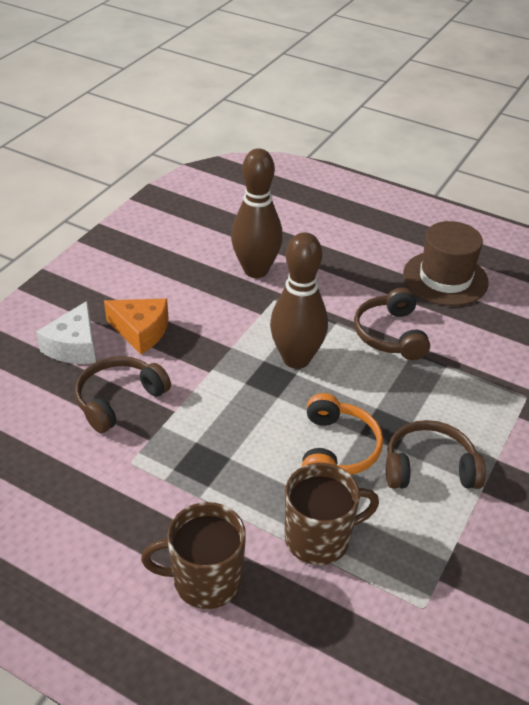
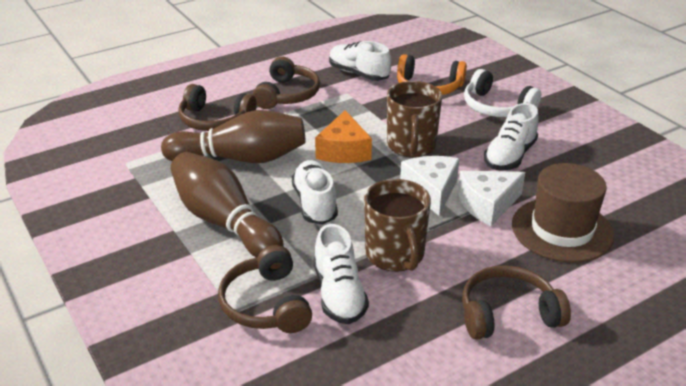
brown headphones: 3 -> 4
white cheese: 1 -> 2
white headphones: 0 -> 1
white shoe: 0 -> 4

